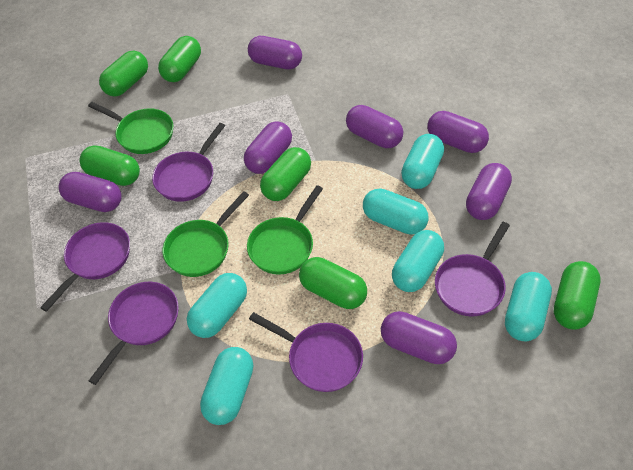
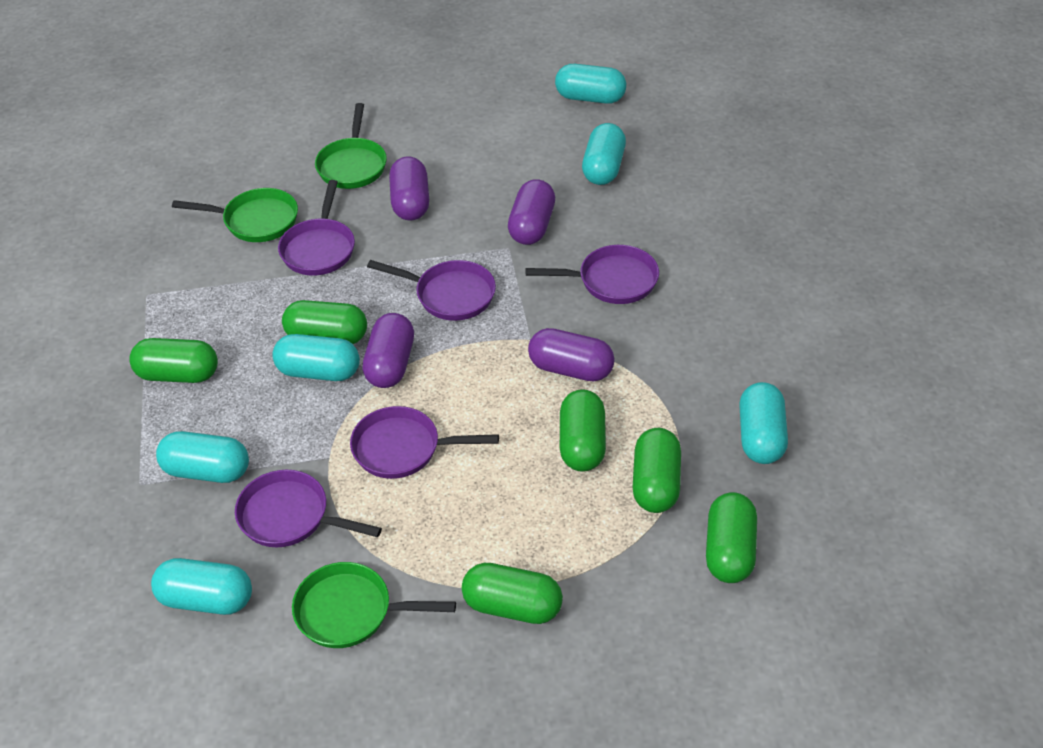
purple capsule: 7 -> 4

